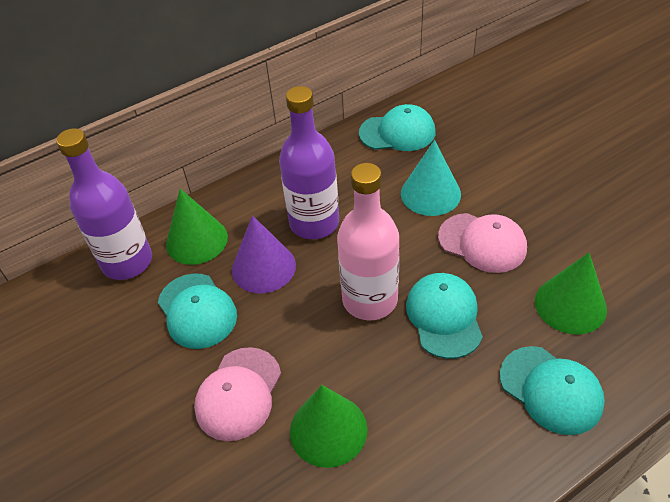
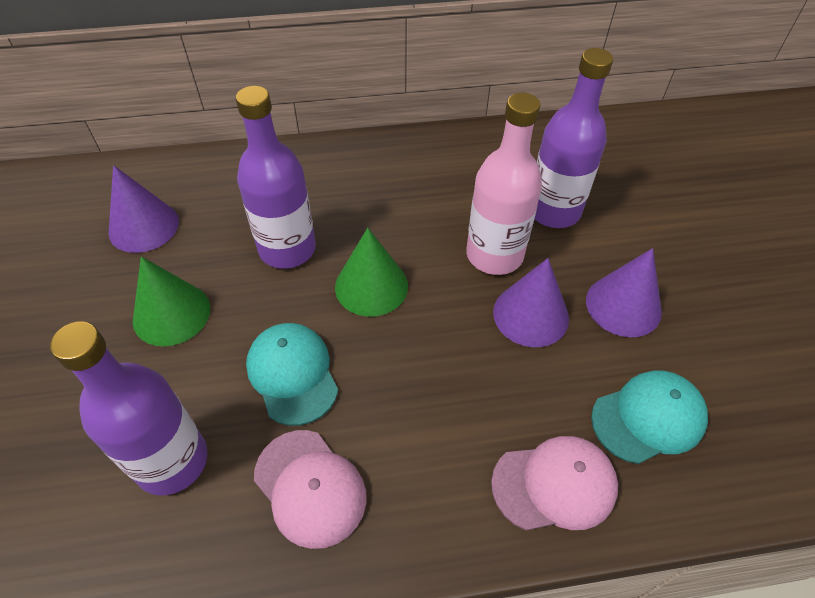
green cone: 3 -> 2
purple bottle: 2 -> 3
purple cone: 1 -> 3
turquoise cap: 4 -> 2
turquoise cone: 1 -> 0

